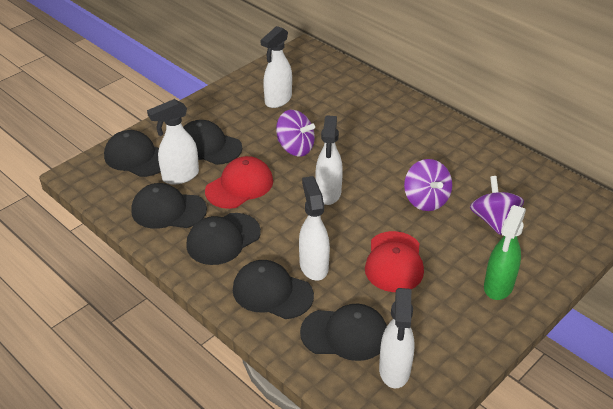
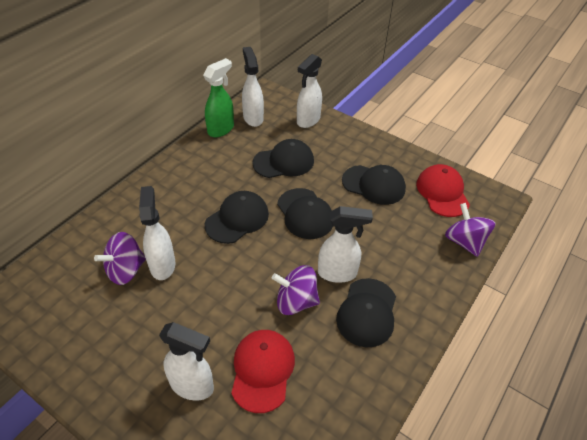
black cap: 6 -> 5

